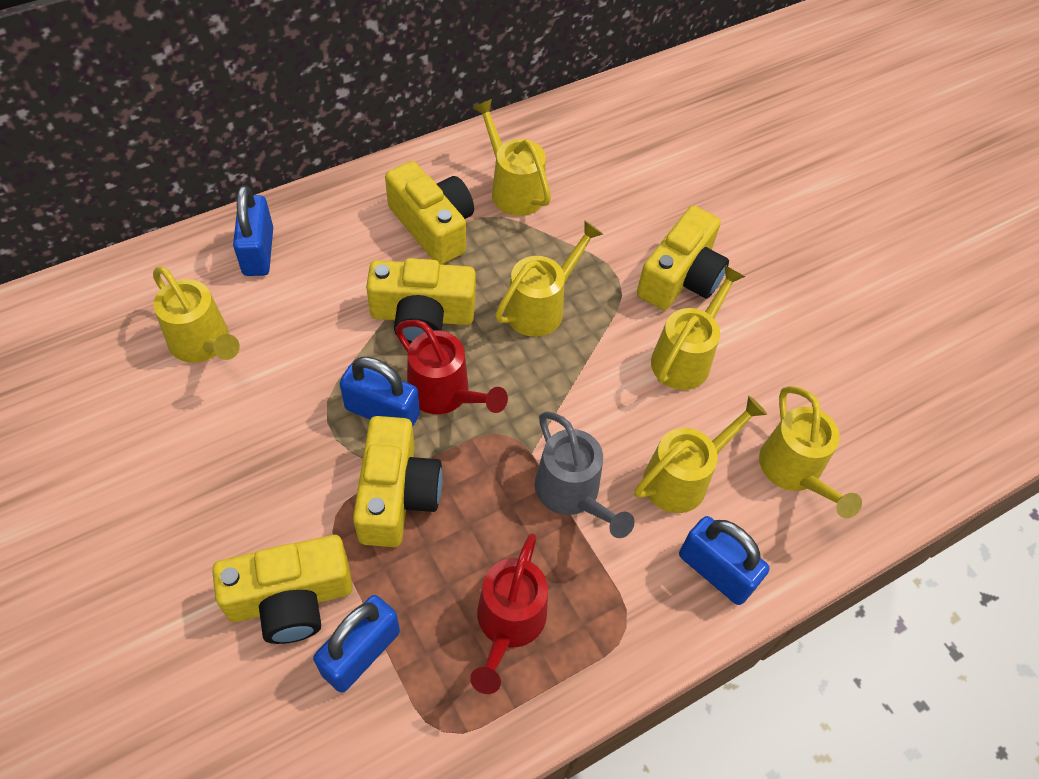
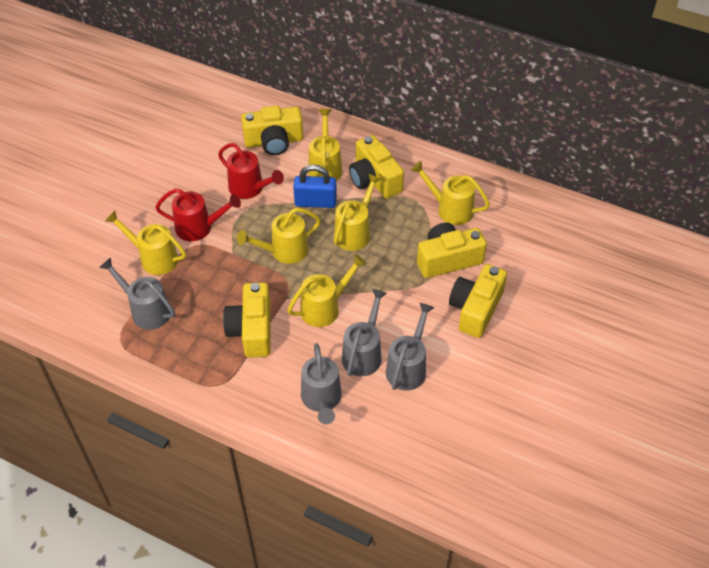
blue padlock: 4 -> 1
grey watering can: 1 -> 4

